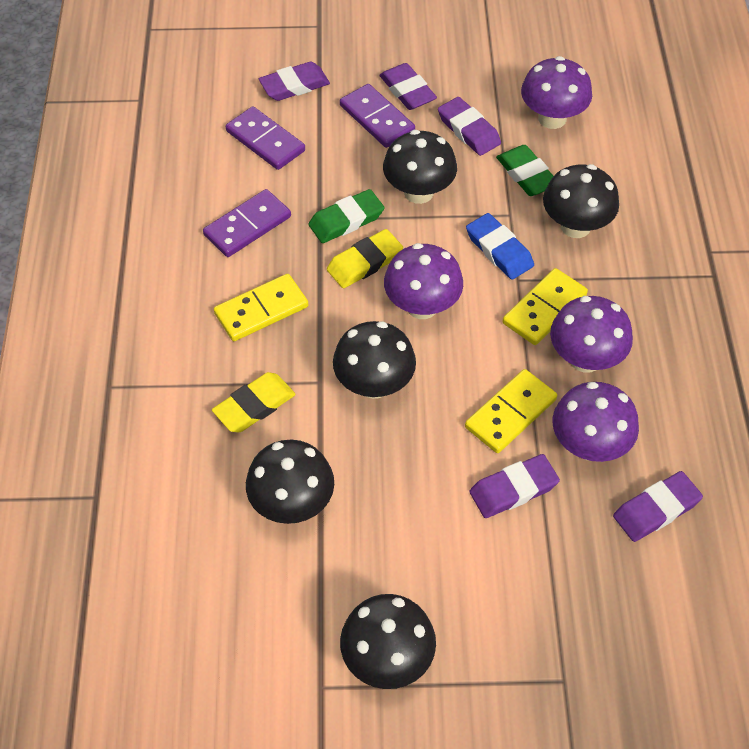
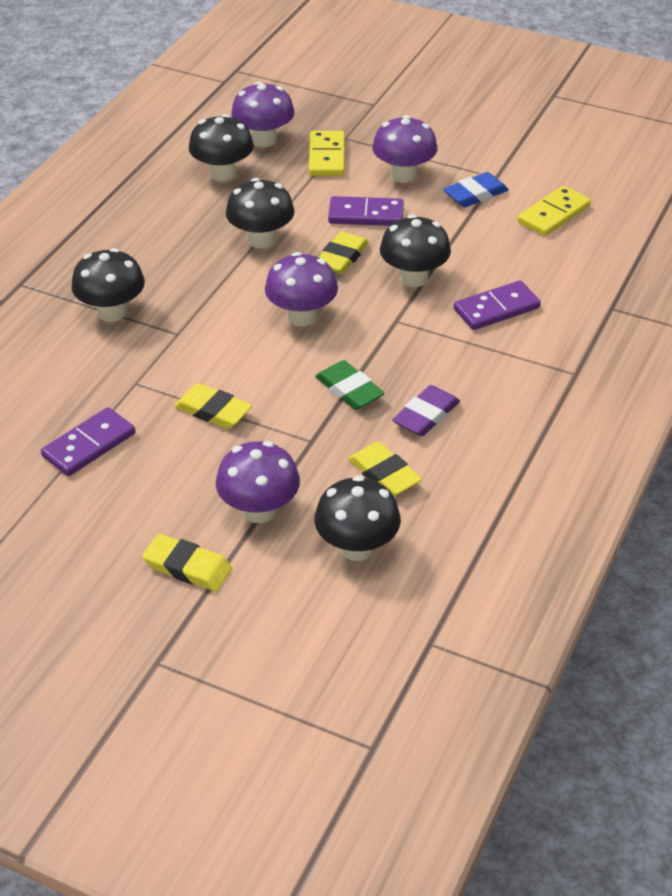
green eraser: 2 -> 1
purple eraser: 5 -> 1
yellow domino: 3 -> 2
yellow eraser: 2 -> 4

